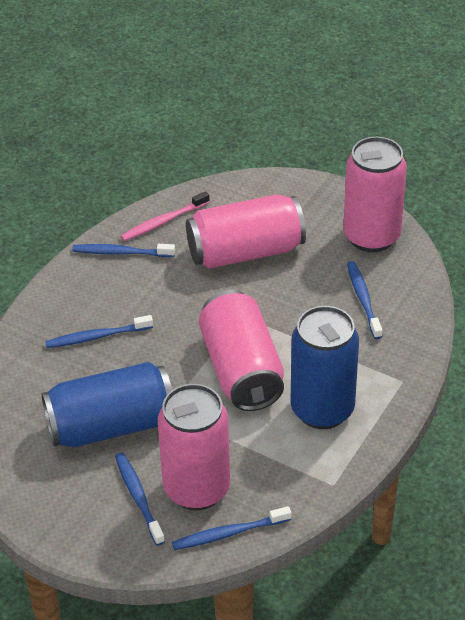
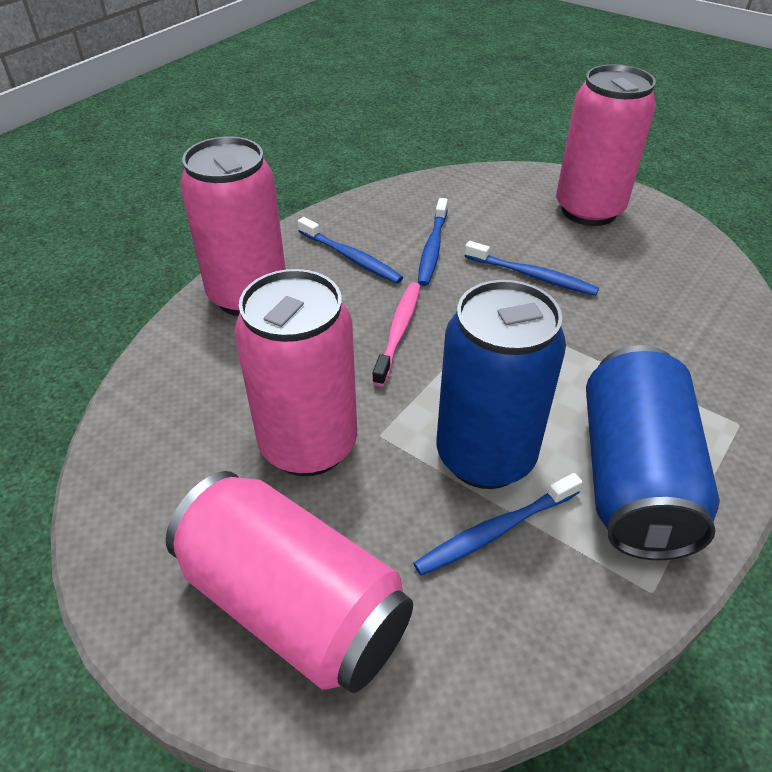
blue toothbrush: 5 -> 4

